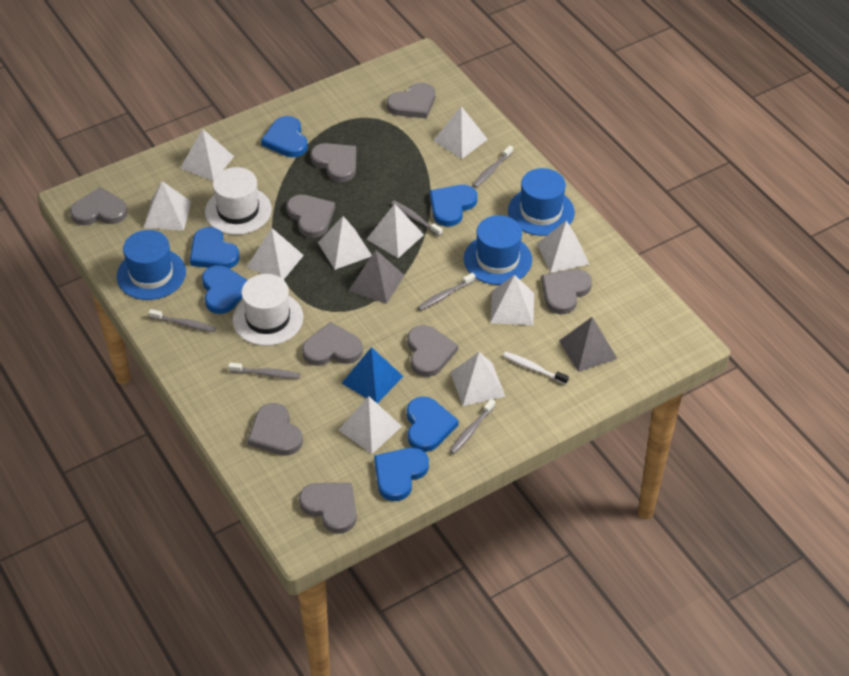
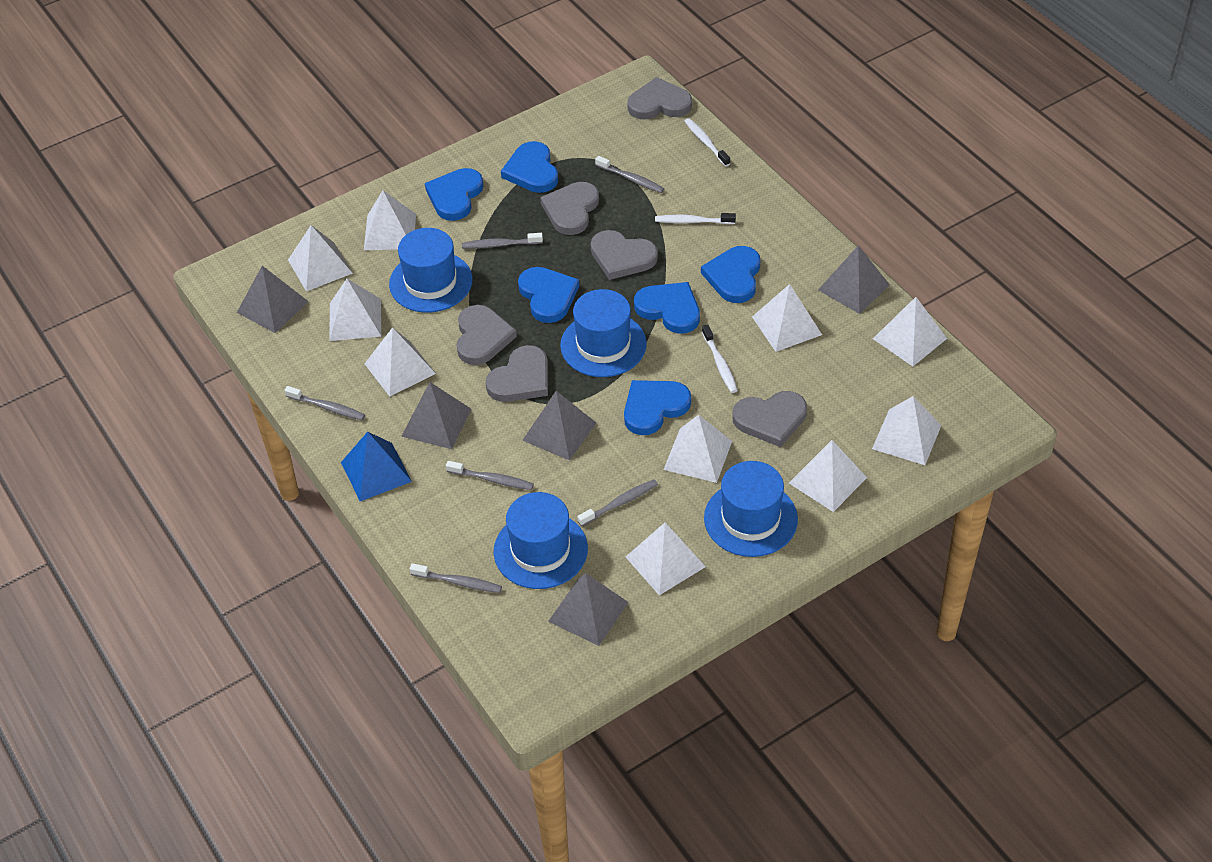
blue hat: 3 -> 4
grey heart: 9 -> 6
grey pyramid: 2 -> 5
white hat: 2 -> 0
white toothbrush: 1 -> 3

